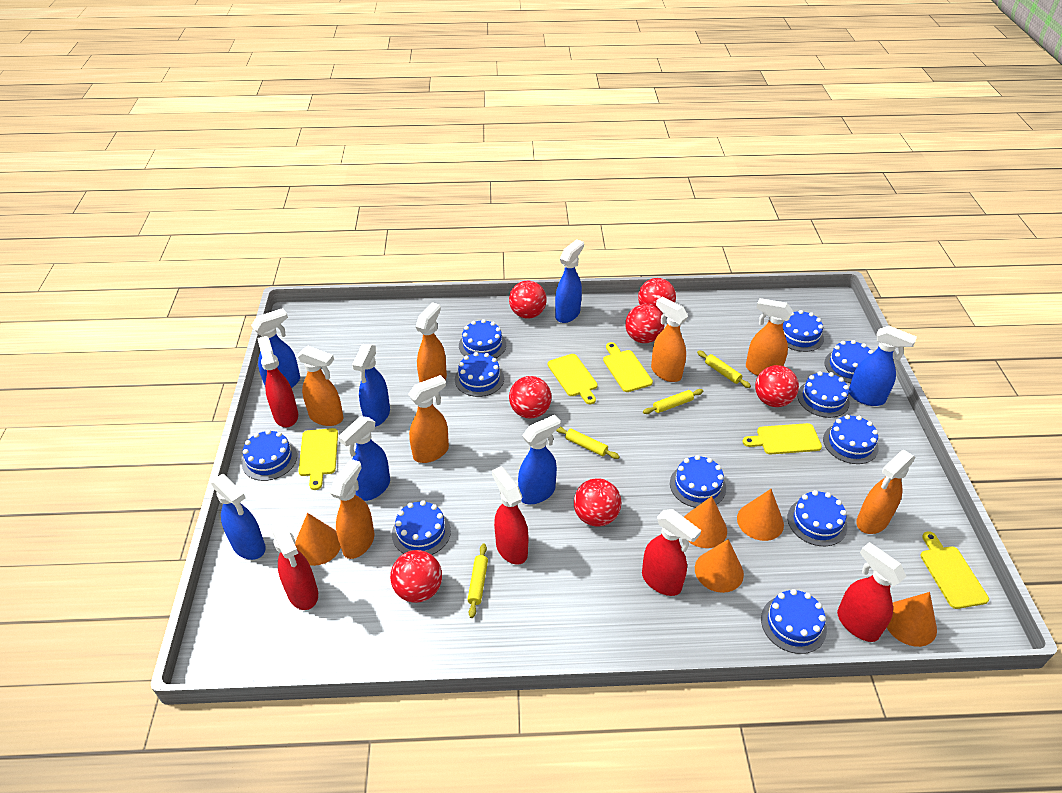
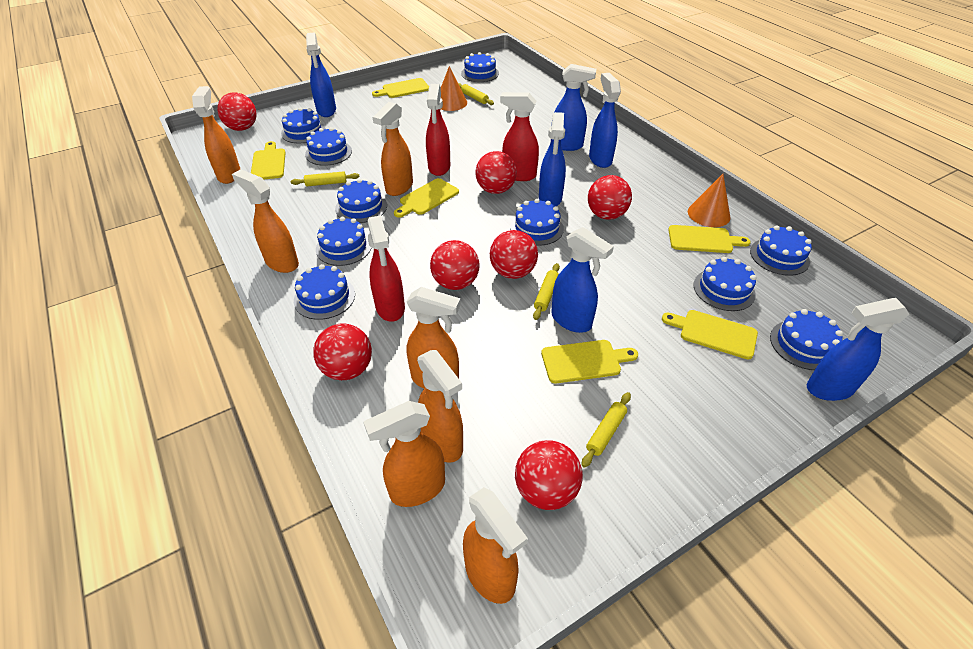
blue cake: 11 -> 10
blue spray bottle: 7 -> 6
orange cone: 5 -> 2
red spray bottle: 5 -> 3
yellow cutting board: 5 -> 6

